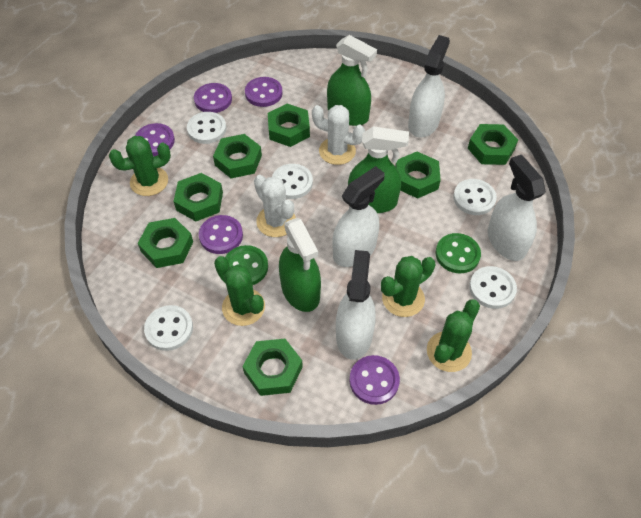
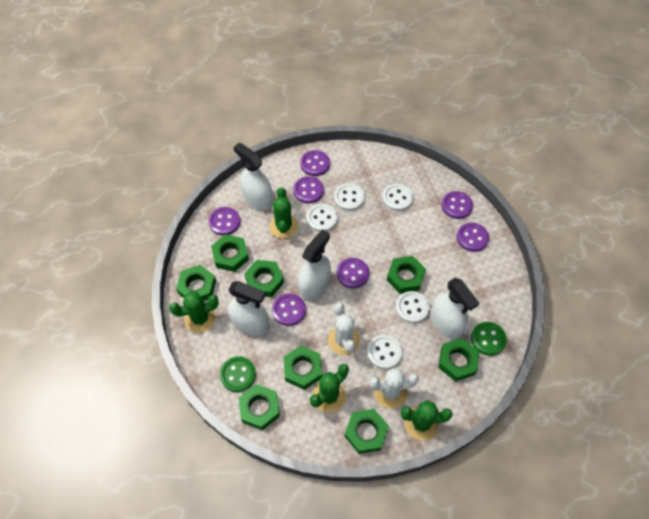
green nut: 7 -> 8
green spray bottle: 3 -> 0
purple button: 5 -> 7

